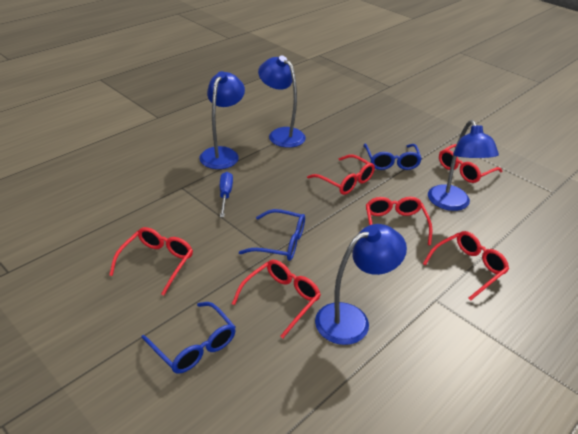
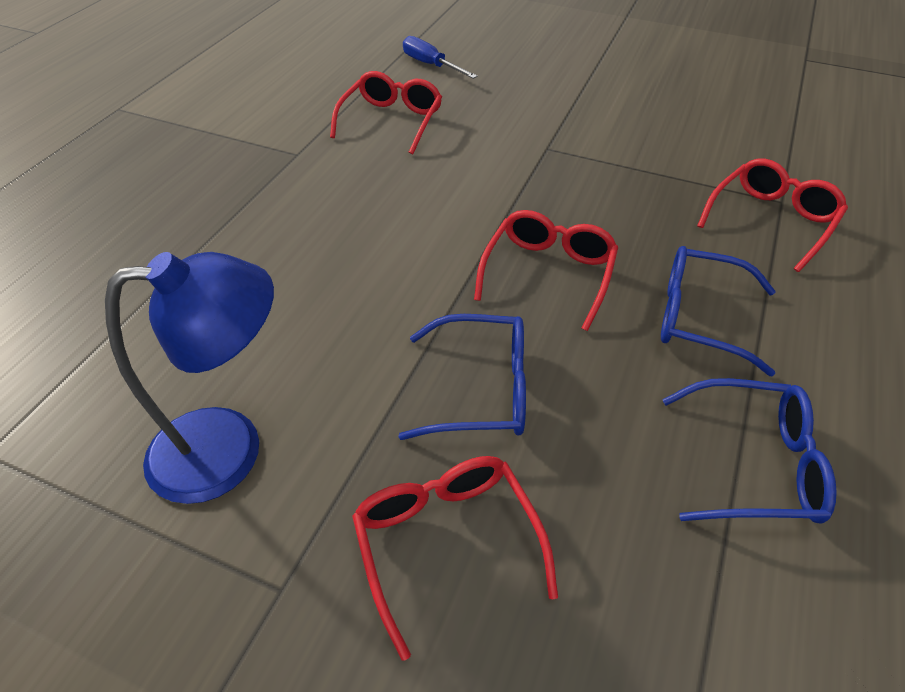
blue lamp: 4 -> 1
red glasses: 6 -> 4

